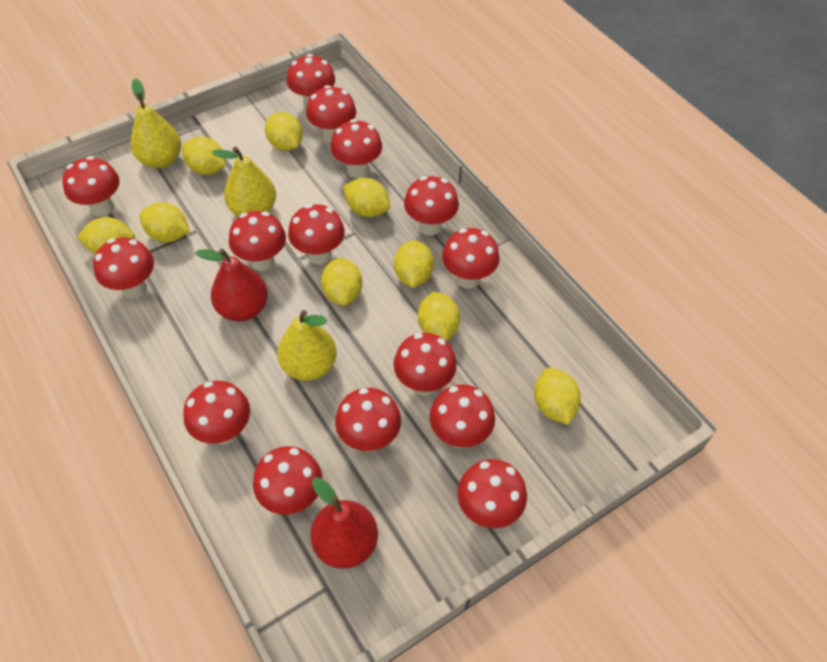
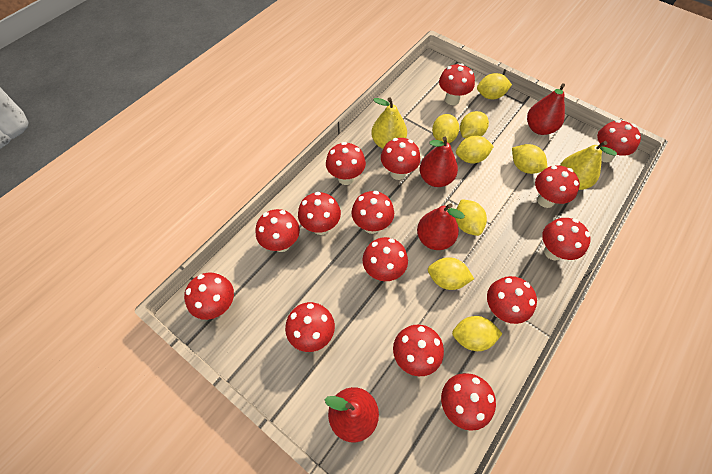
red pear: 2 -> 4
yellow lemon: 9 -> 8
yellow pear: 3 -> 2

